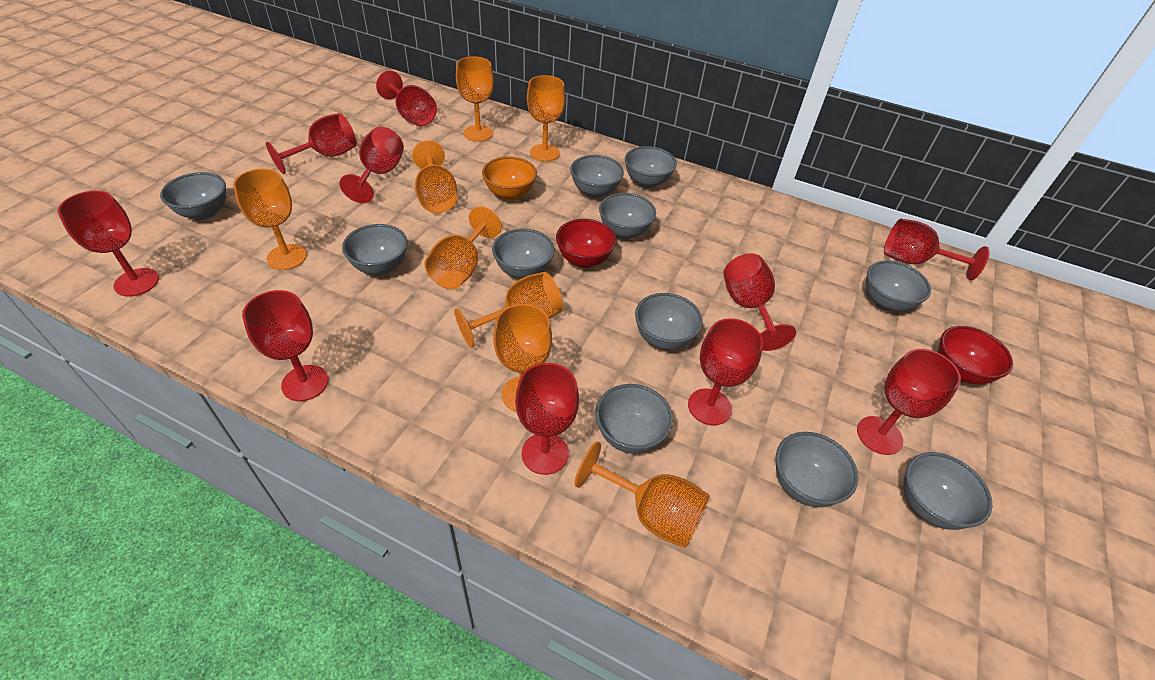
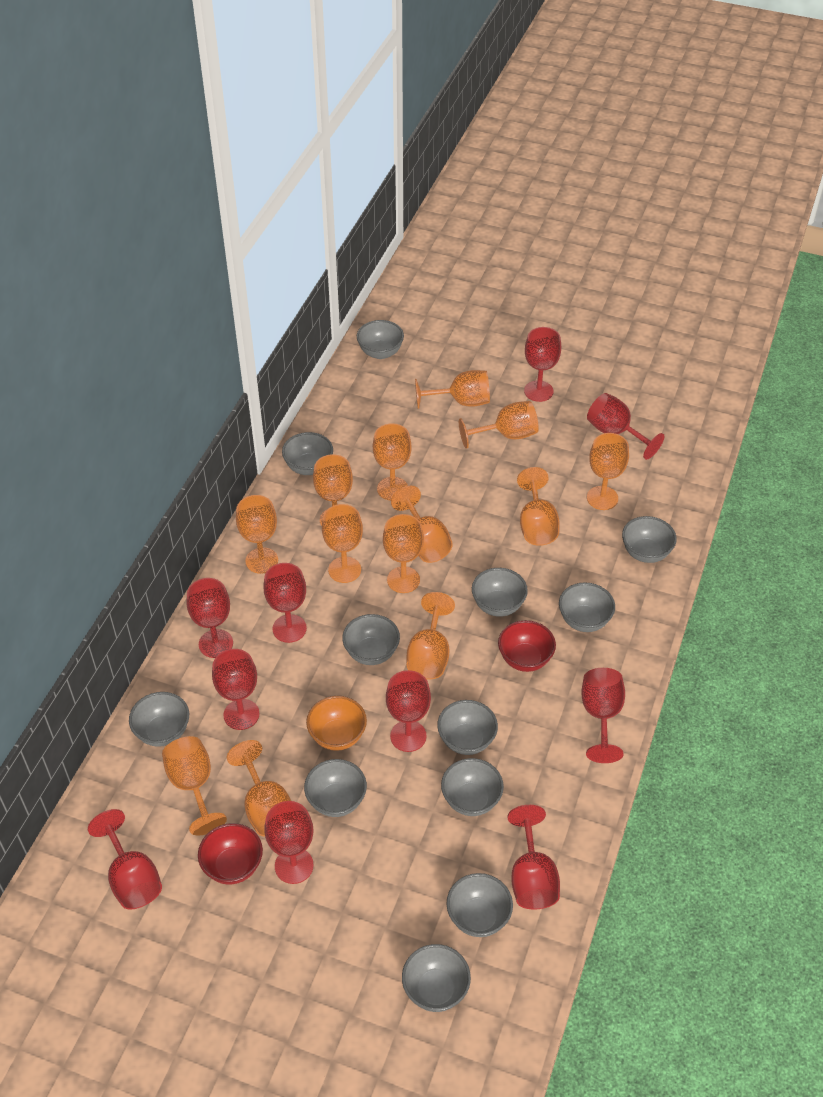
grey bowl: 11 -> 12
orange goblet: 8 -> 13

